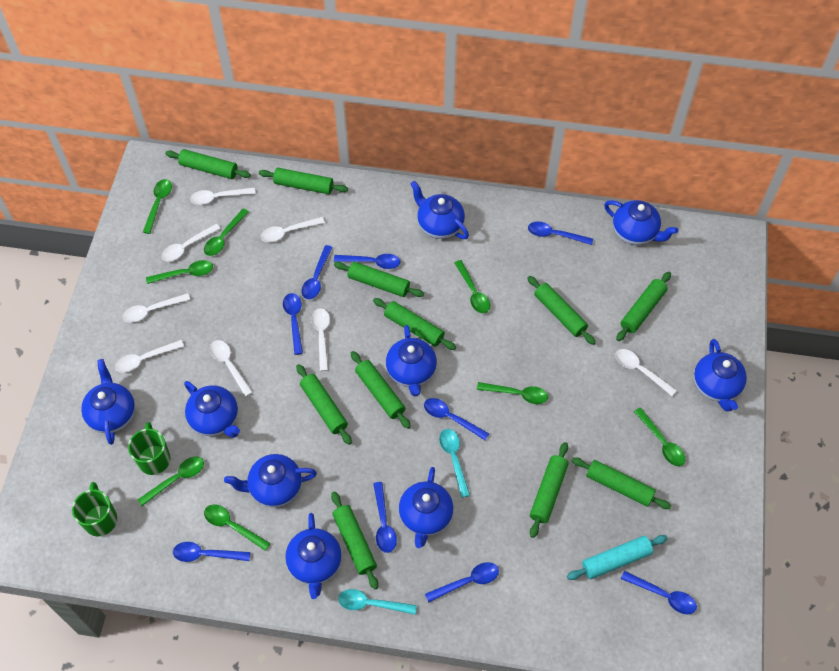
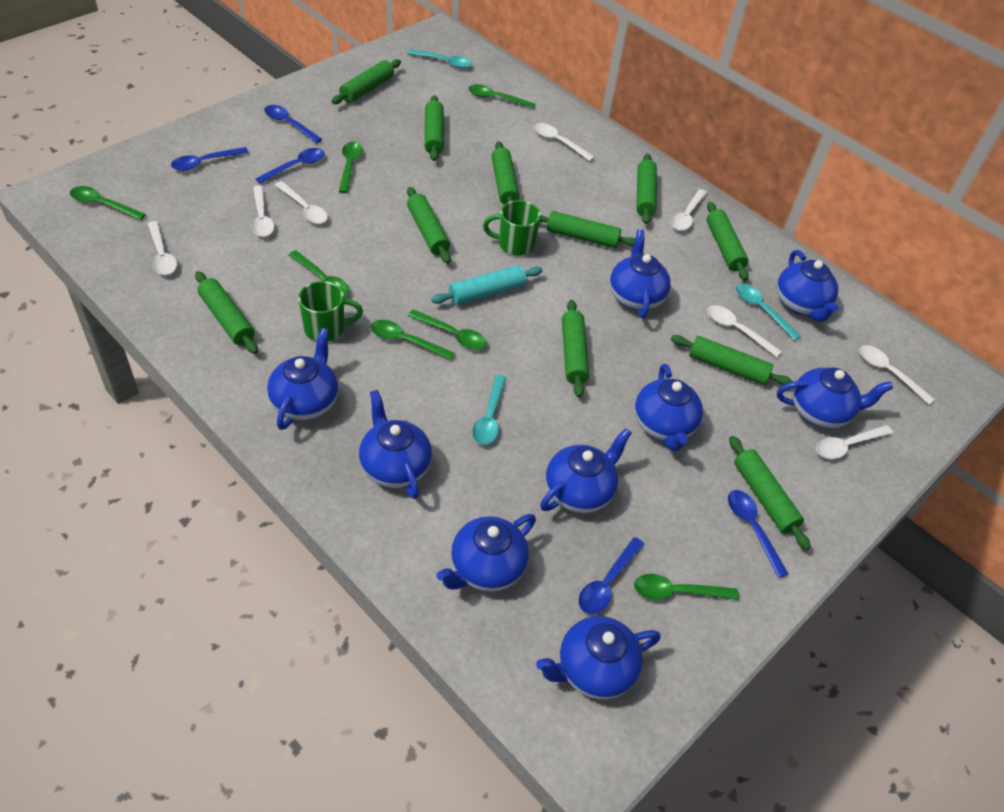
blue spoon: 9 -> 5
green spoon: 8 -> 7
turquoise spoon: 2 -> 3

